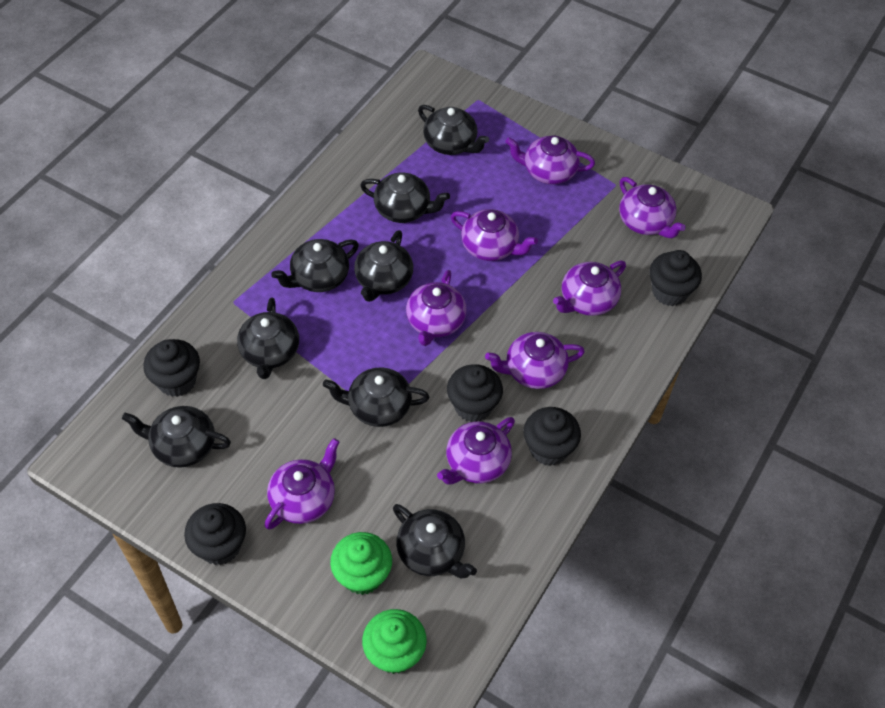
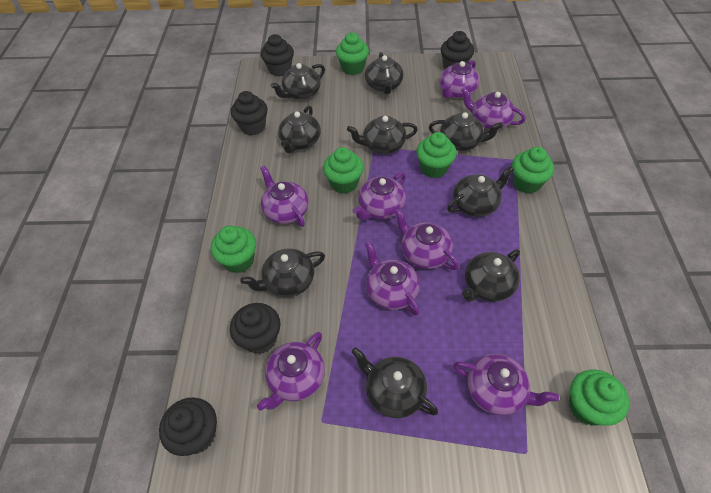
black teapot: 8 -> 9
green cupcake: 2 -> 6

